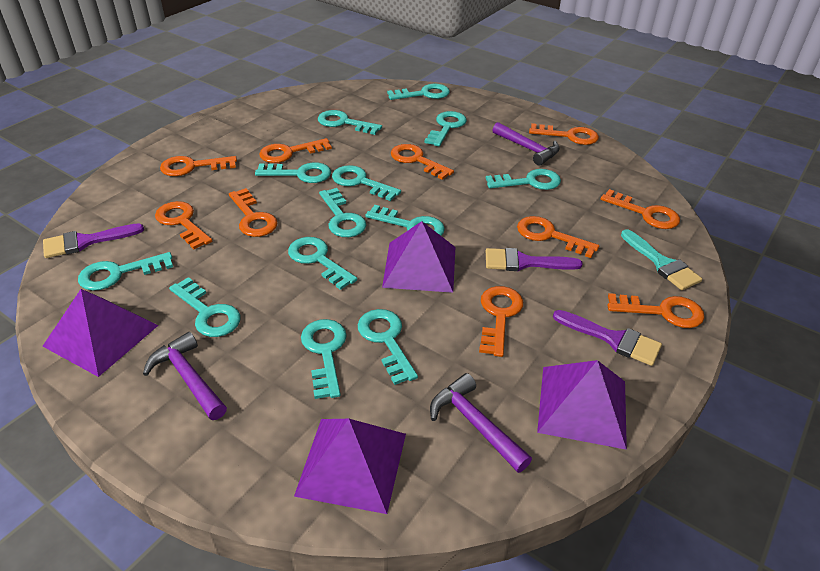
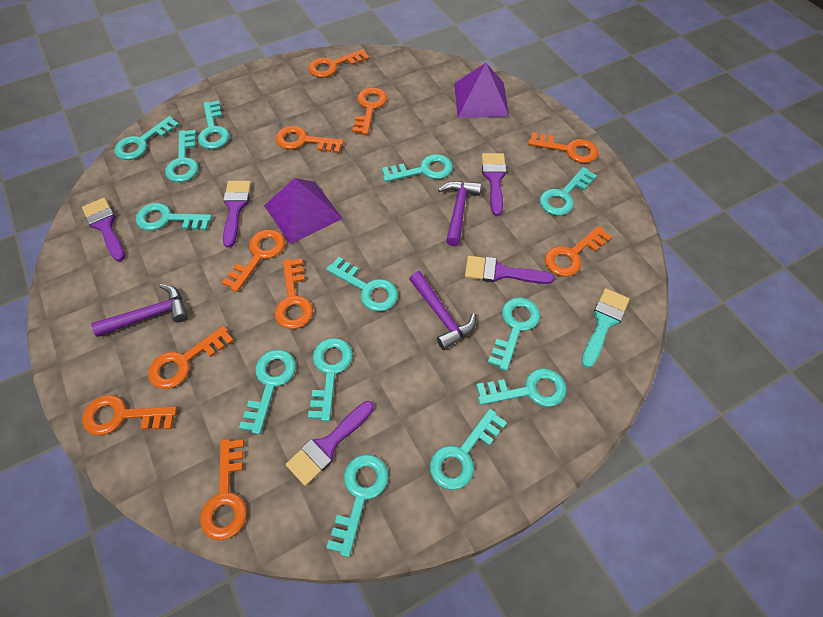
purple brush: 3 -> 5
purple pyramid: 4 -> 2

